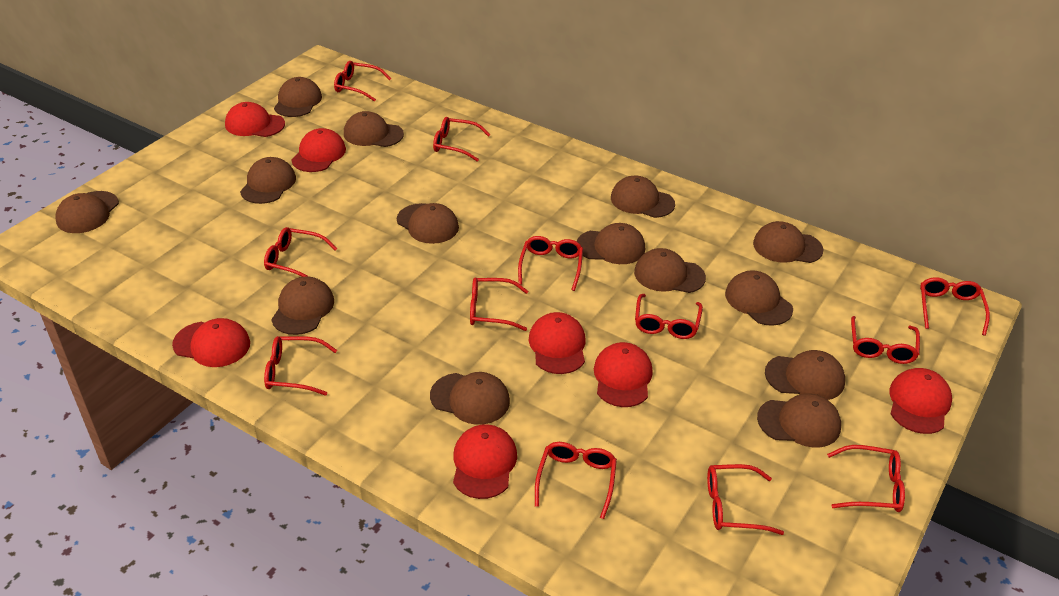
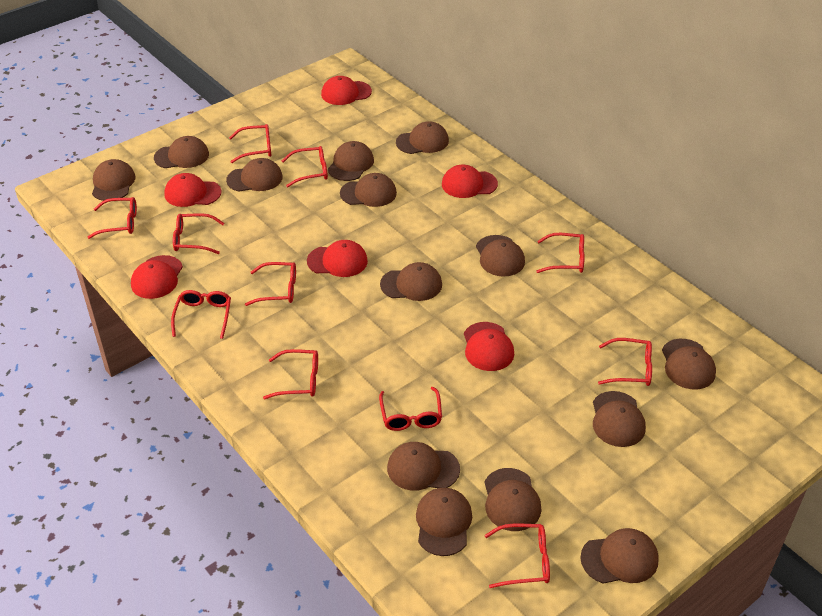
red cap: 7 -> 6
red glasses: 12 -> 11

